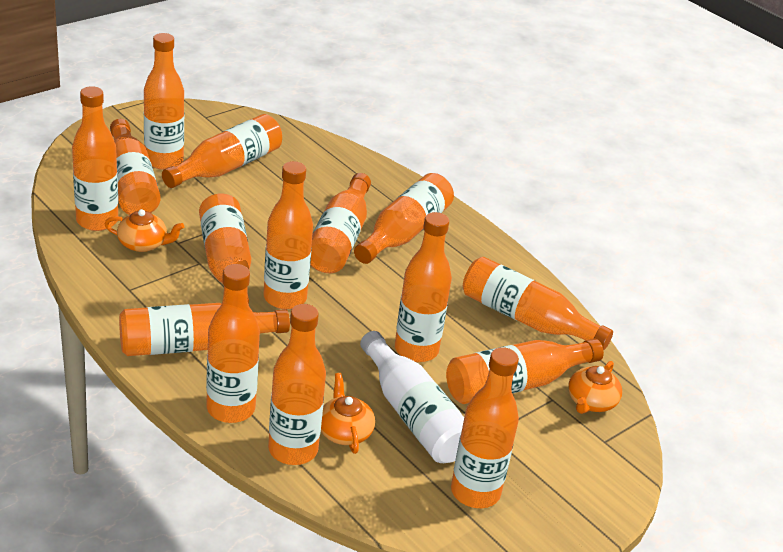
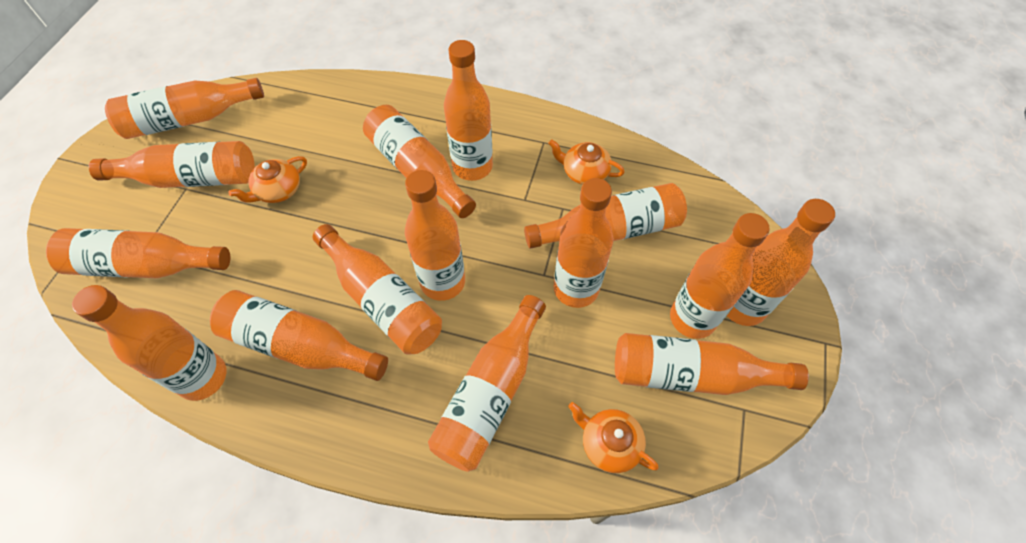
white bottle: 1 -> 0

